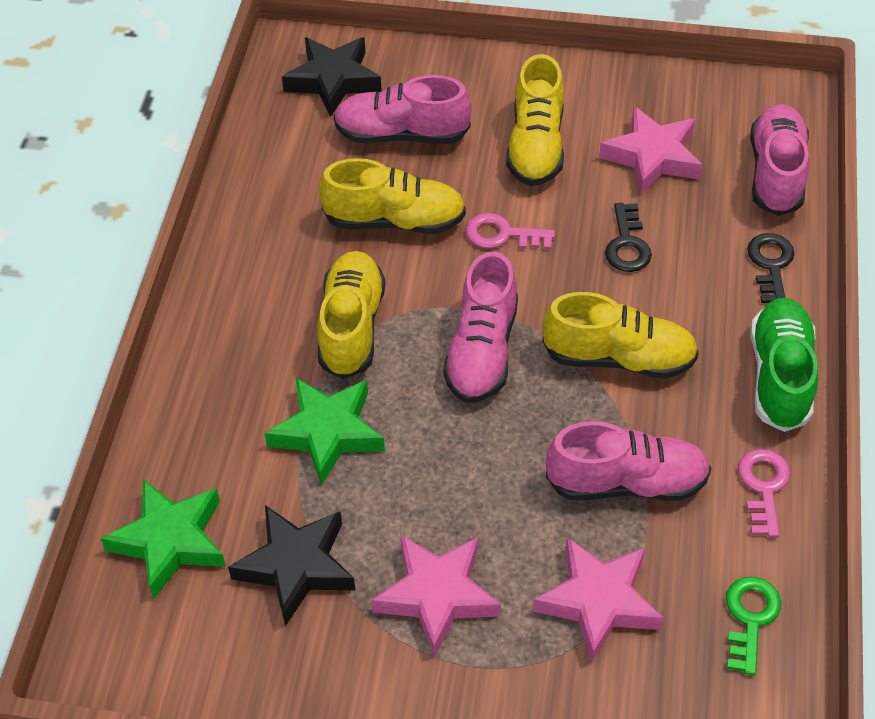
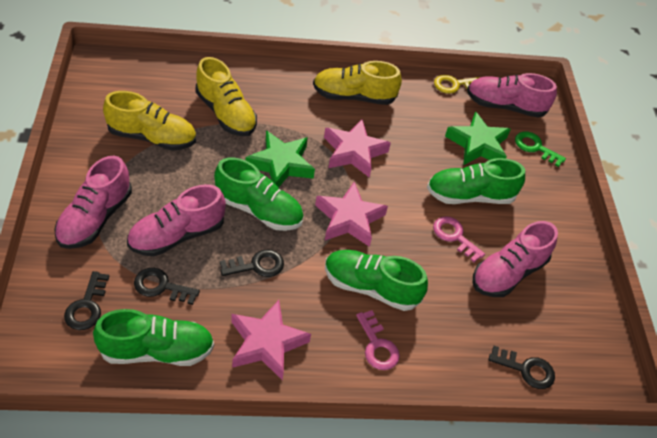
black key: 2 -> 4
black star: 2 -> 0
green shoe: 1 -> 4
yellow key: 0 -> 1
yellow shoe: 4 -> 3

